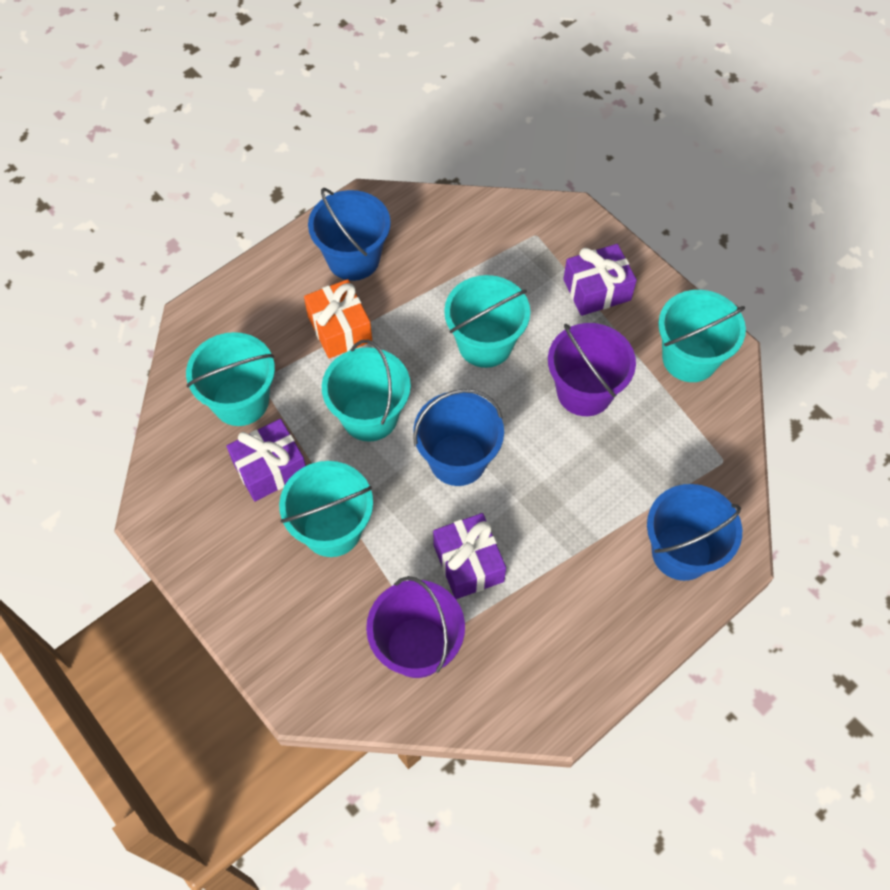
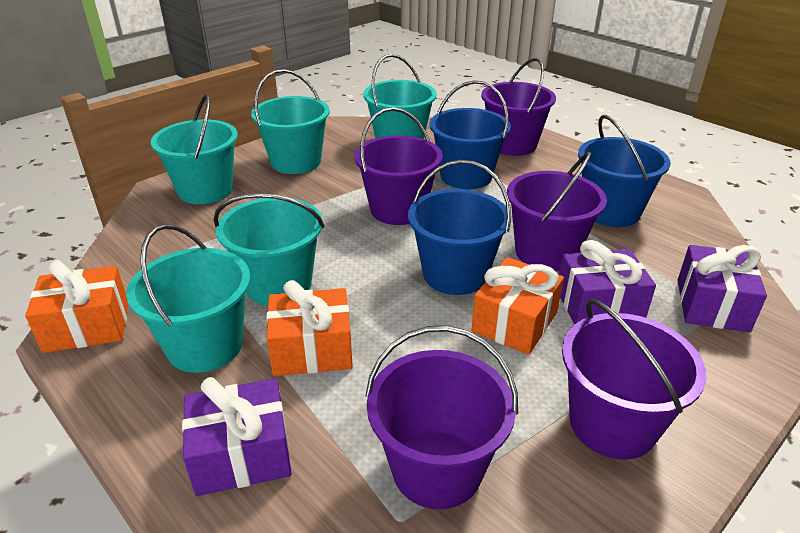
orange gift: 1 -> 3
purple bucket: 2 -> 5

